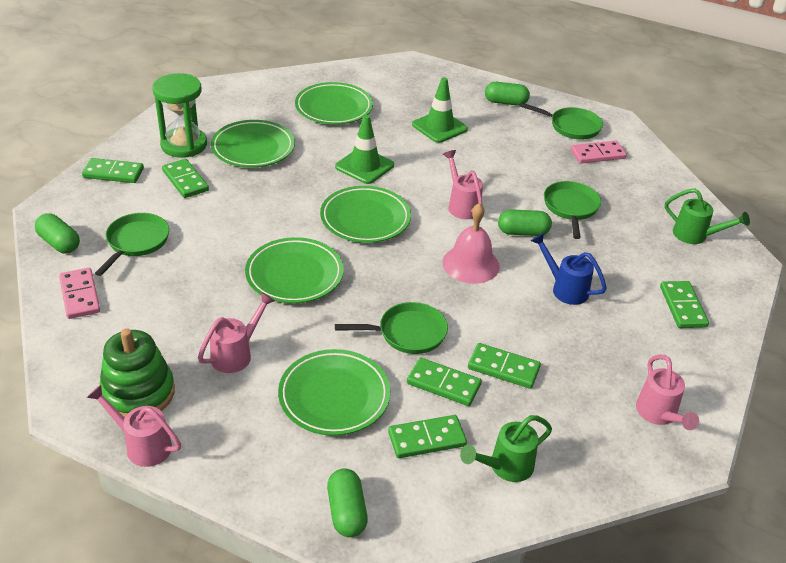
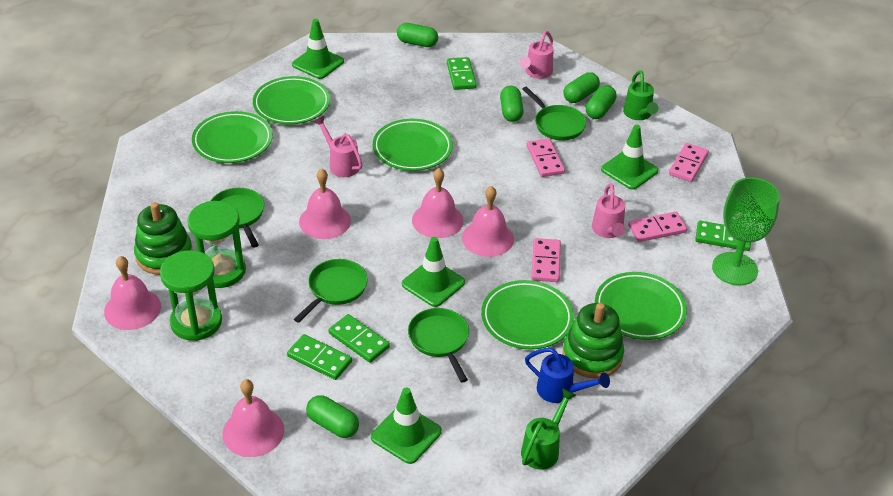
green capsule: 4 -> 5
green domino: 6 -> 4
green goblet: 0 -> 1
green hourglass: 1 -> 2
green stacking toy: 1 -> 2
green traffic cone: 2 -> 4
pink bell: 1 -> 5
pink domino: 2 -> 4
pink watering can: 4 -> 3

